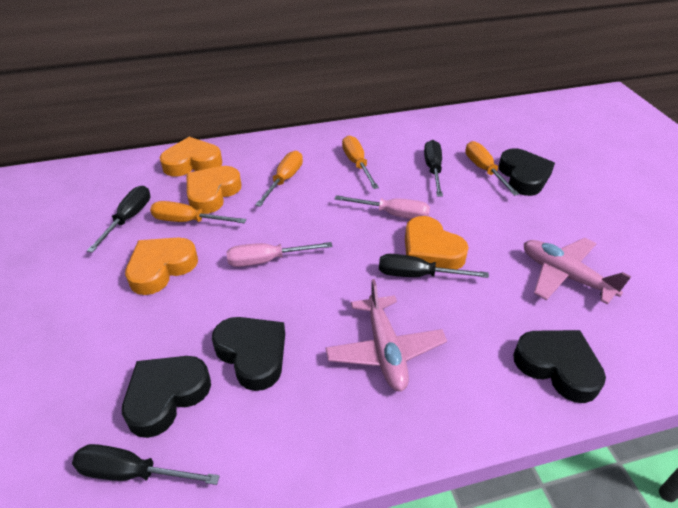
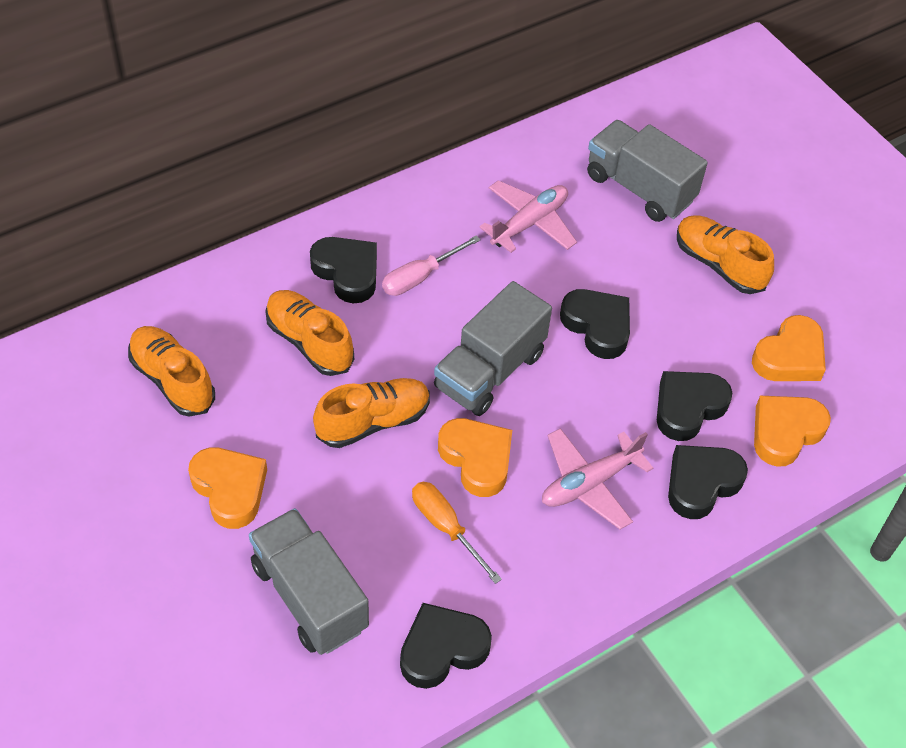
black heart: 4 -> 5
black screwdriver: 4 -> 0
grey truck: 0 -> 3
orange screwdriver: 4 -> 1
orange shoe: 0 -> 4
pink screwdriver: 2 -> 1

